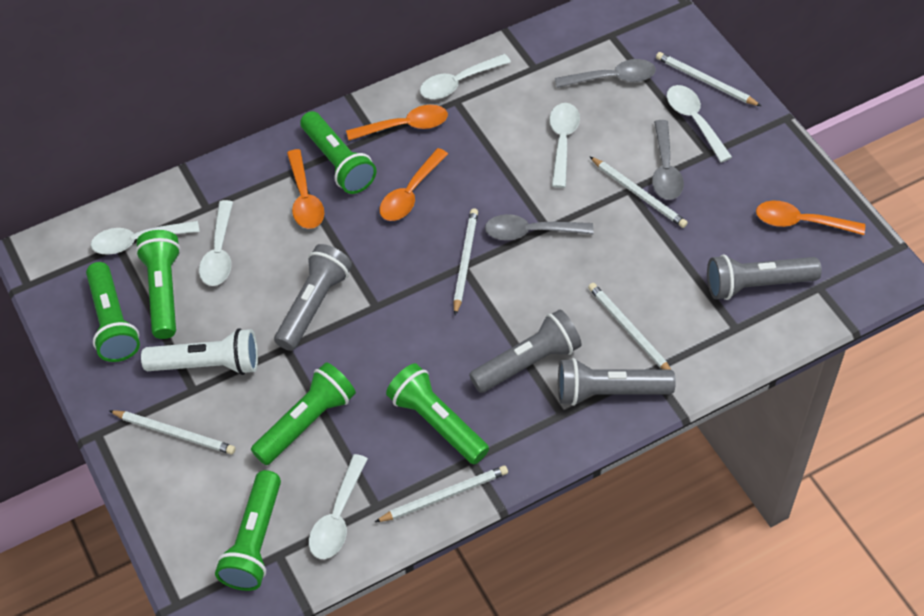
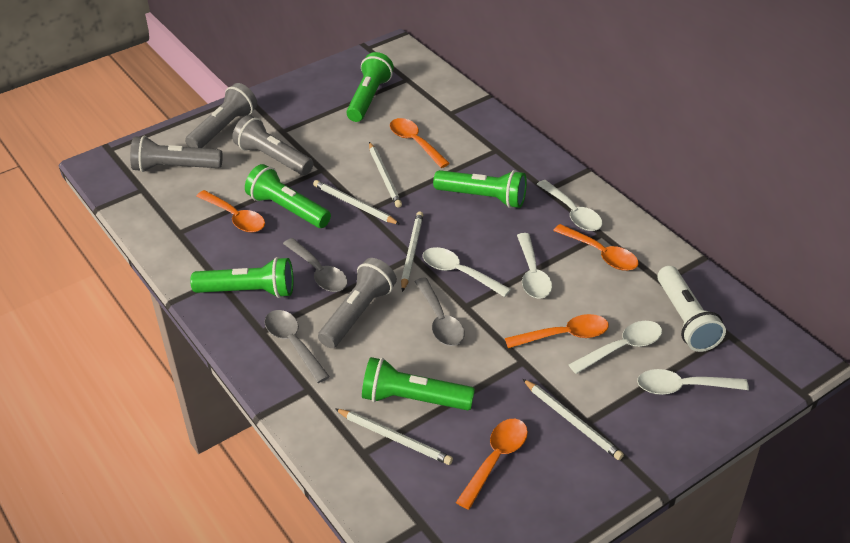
green flashlight: 6 -> 5
orange spoon: 4 -> 5
white pencil: 6 -> 5
white spoon: 6 -> 5

